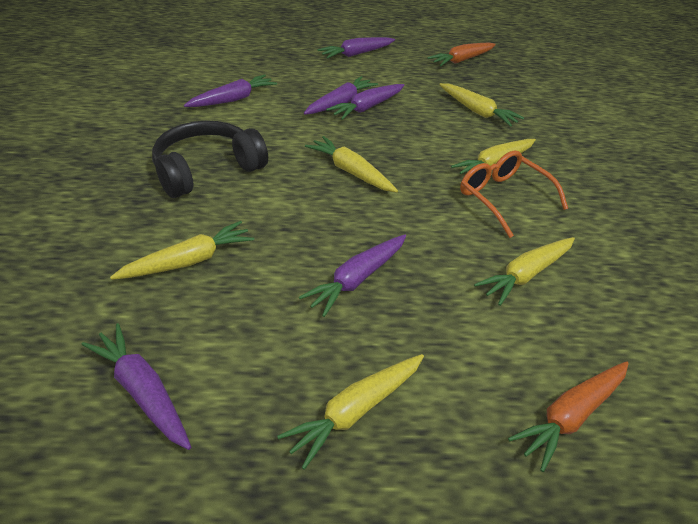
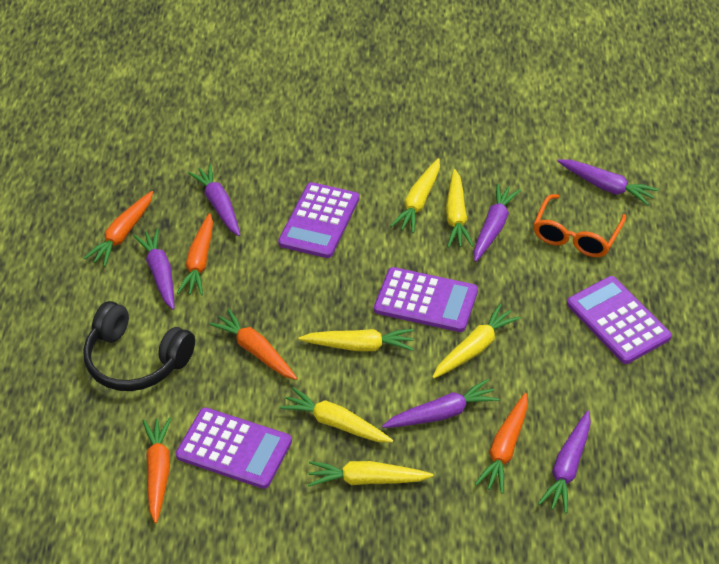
orange carrot: 2 -> 5
purple calculator: 0 -> 4

